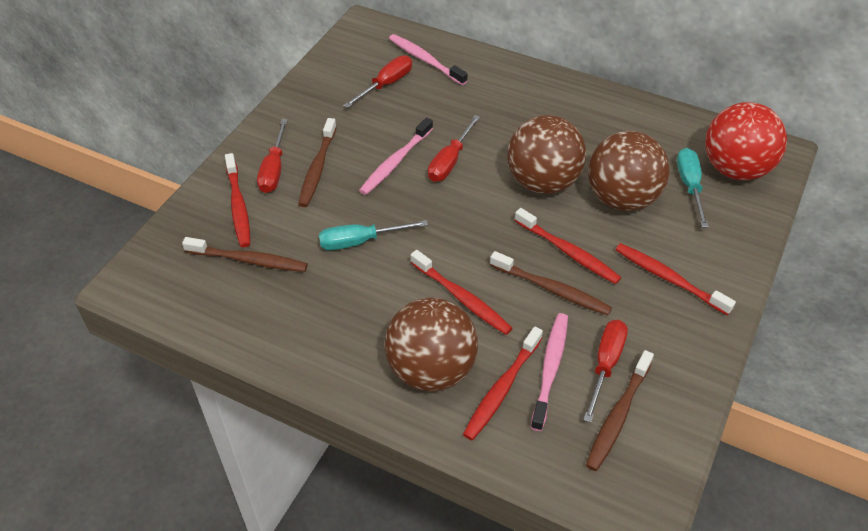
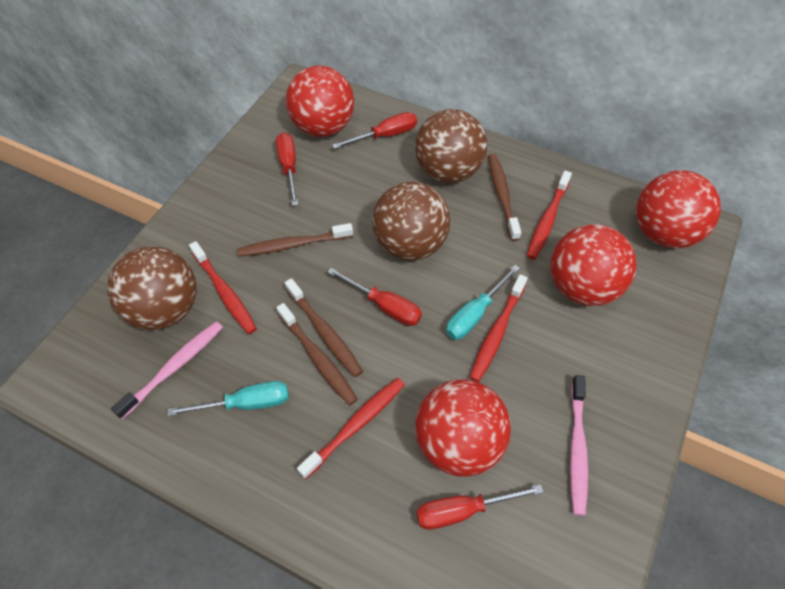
pink toothbrush: 3 -> 2
red ball: 1 -> 4
red toothbrush: 5 -> 4

